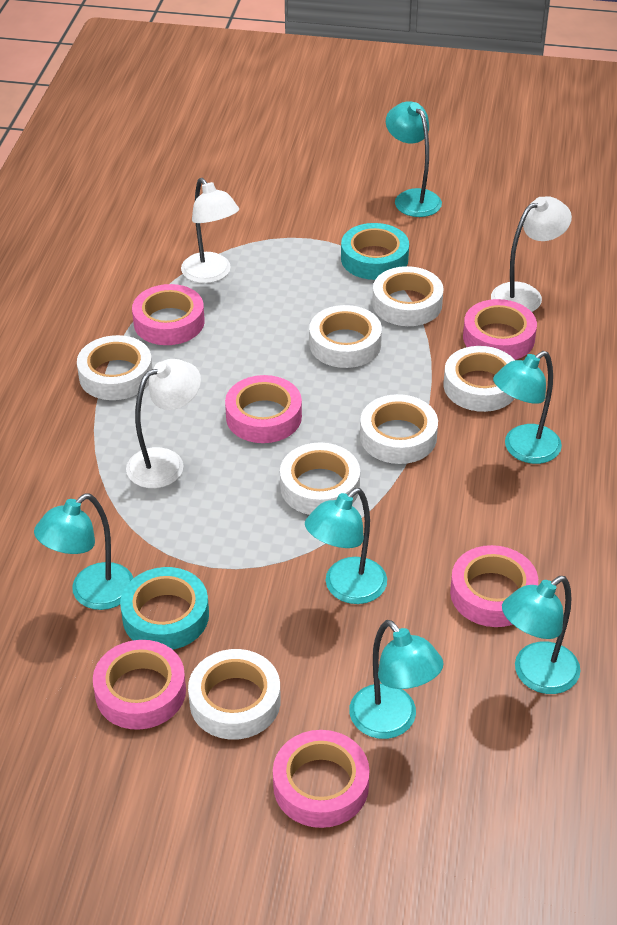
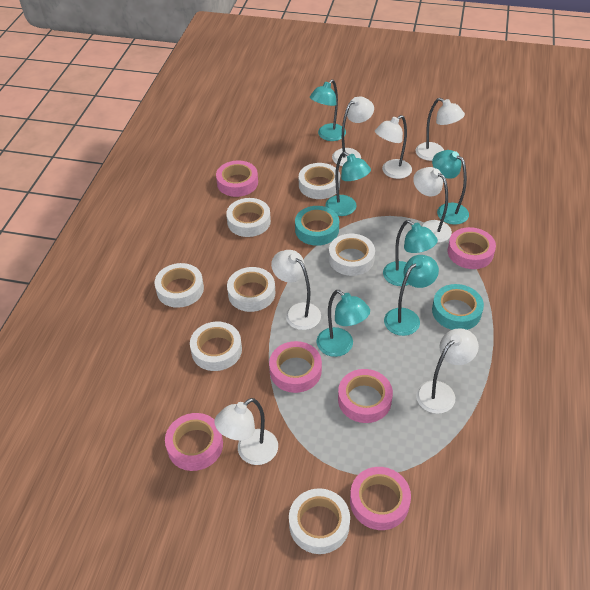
white lamp: 3 -> 7

